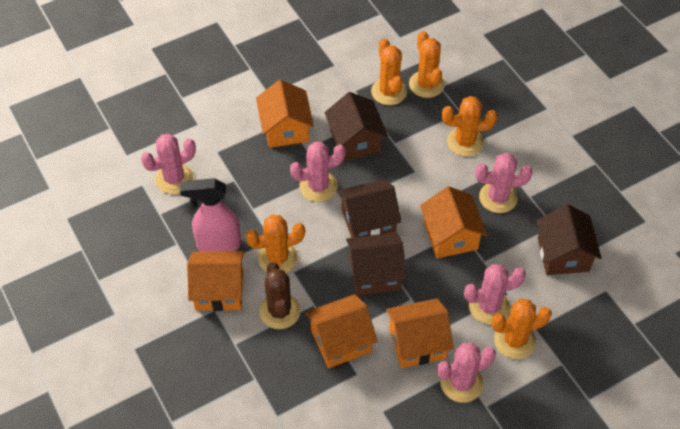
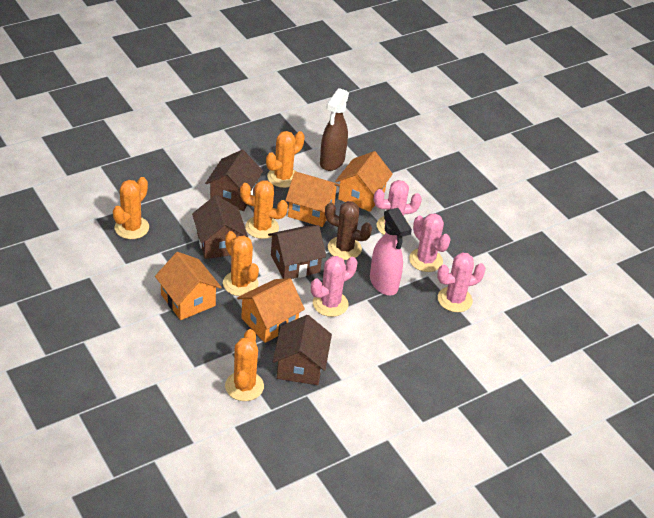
brown spray bottle: 0 -> 1
orange house: 5 -> 4
pink cactus: 5 -> 4

